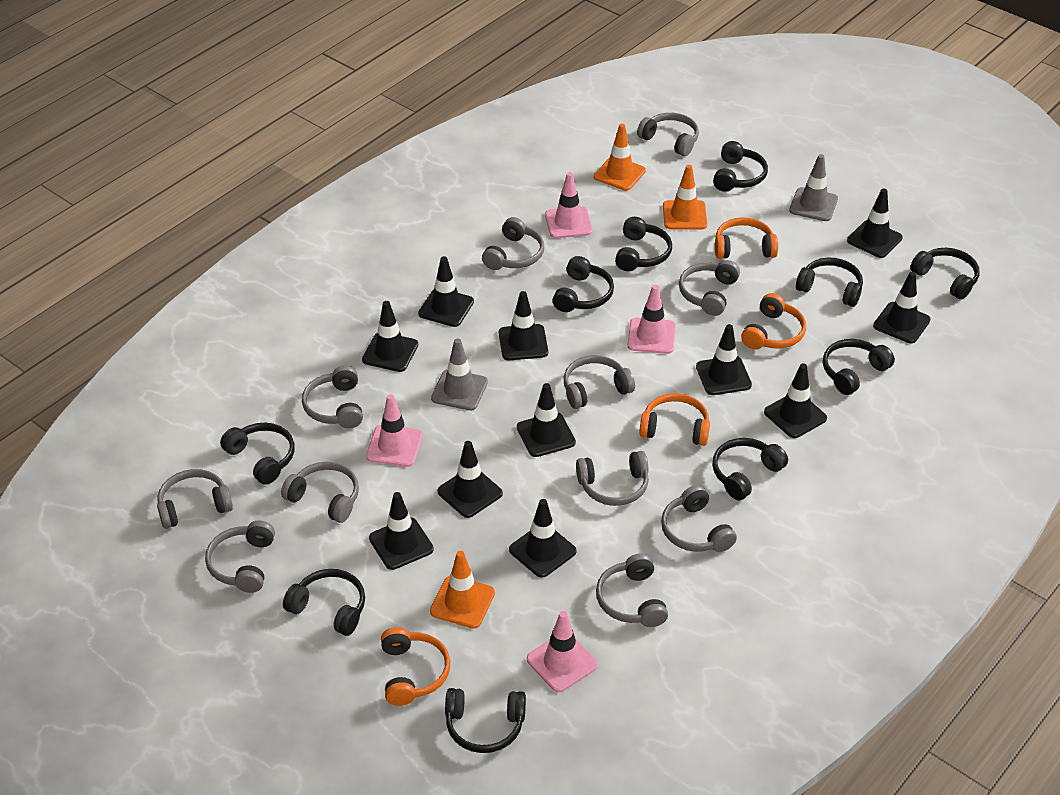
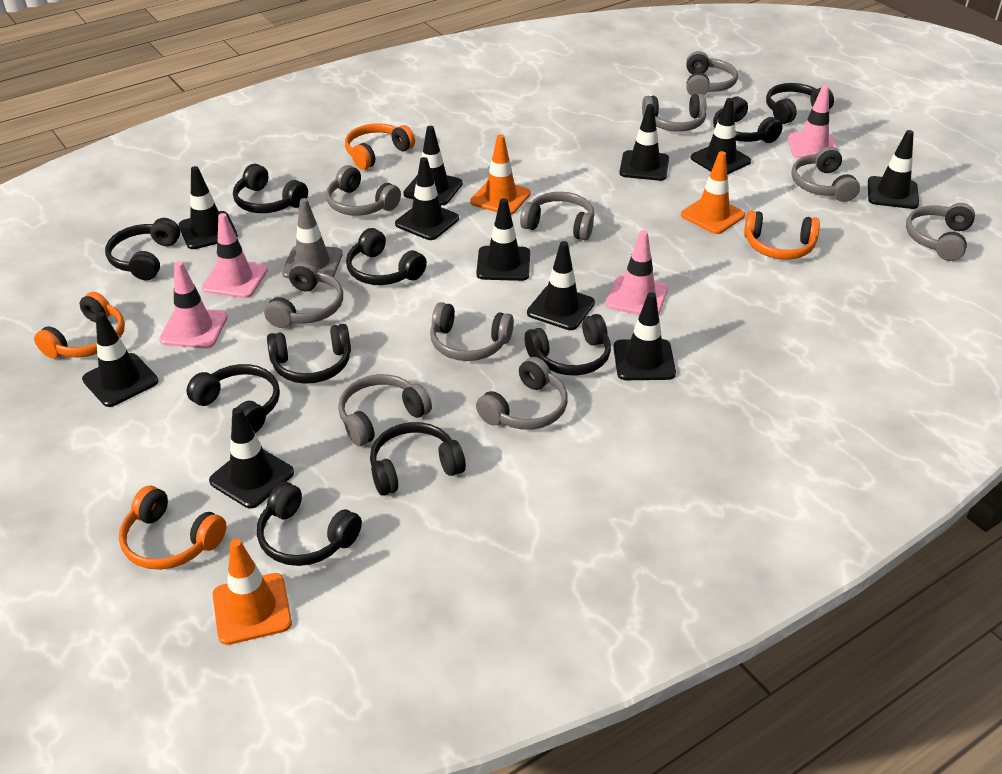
grey headphones: 11 -> 10
grey traffic cone: 2 -> 1

